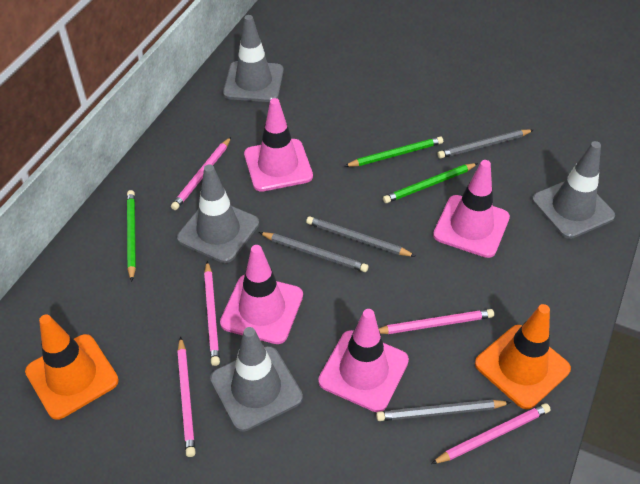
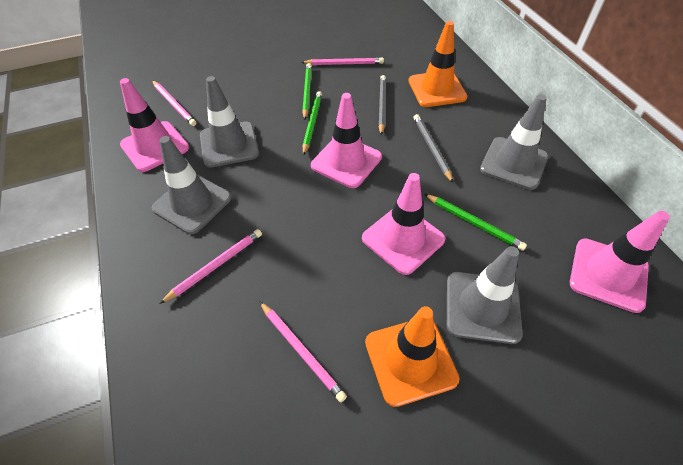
grey pencil: 4 -> 2
pink pencil: 5 -> 4

